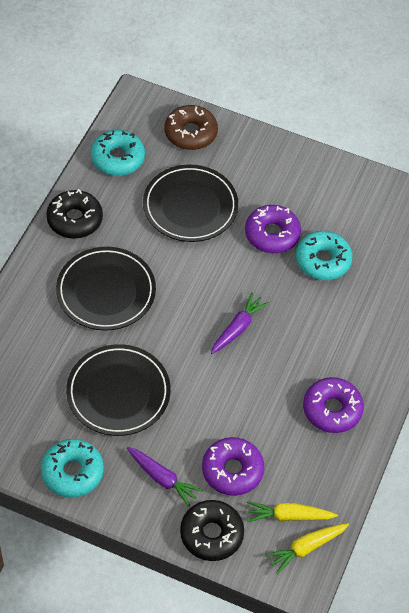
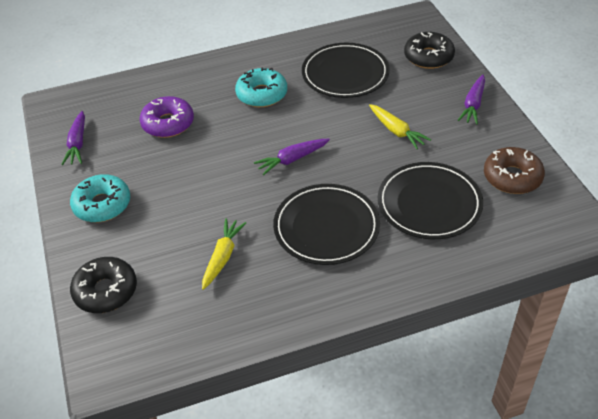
purple carrot: 2 -> 3
purple donut: 3 -> 1
turquoise donut: 3 -> 2

